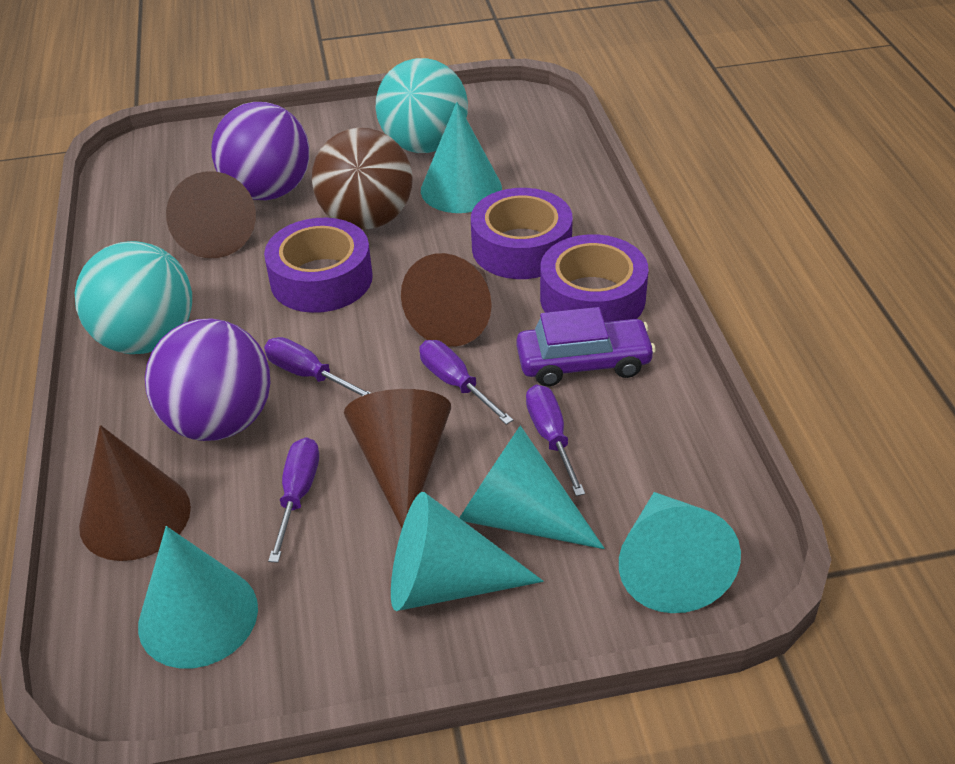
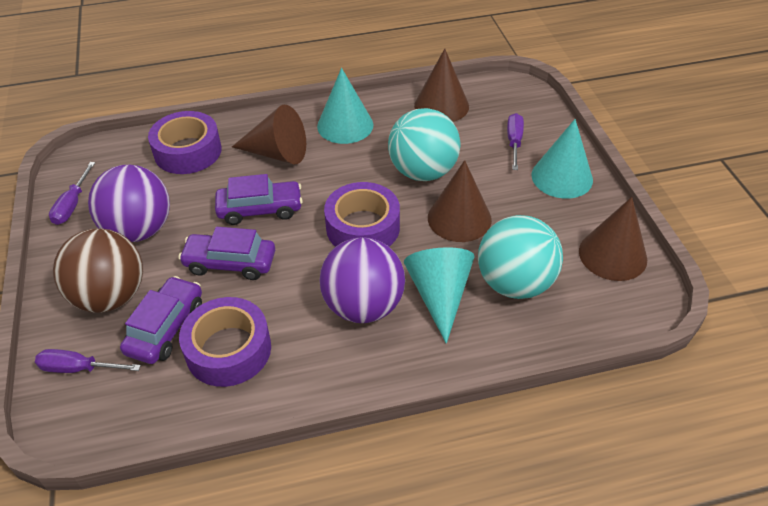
purple car: 1 -> 3
purple screwdriver: 4 -> 3
turquoise cone: 5 -> 3

